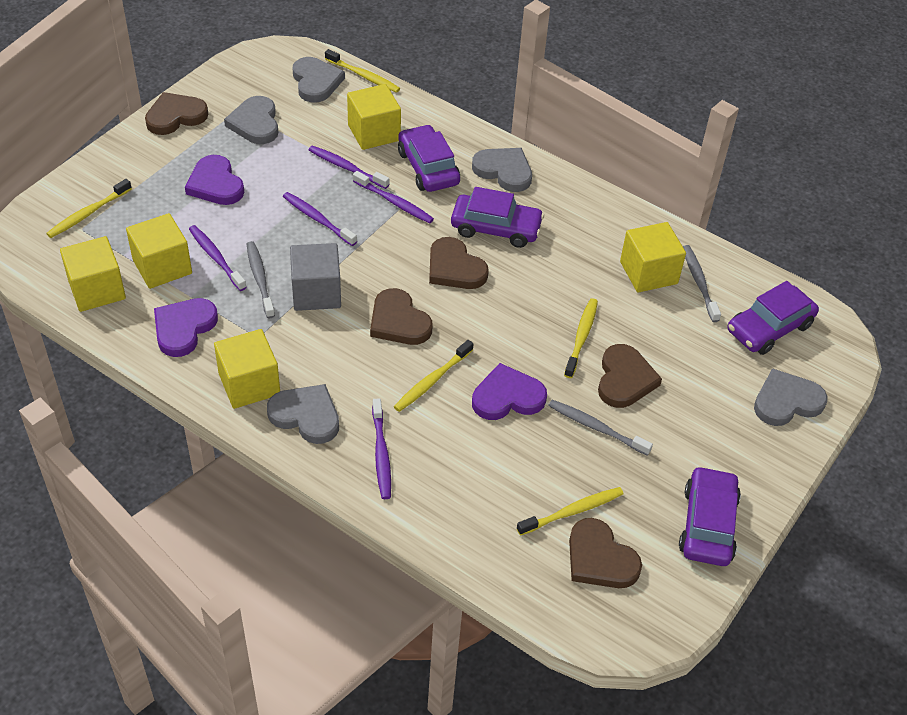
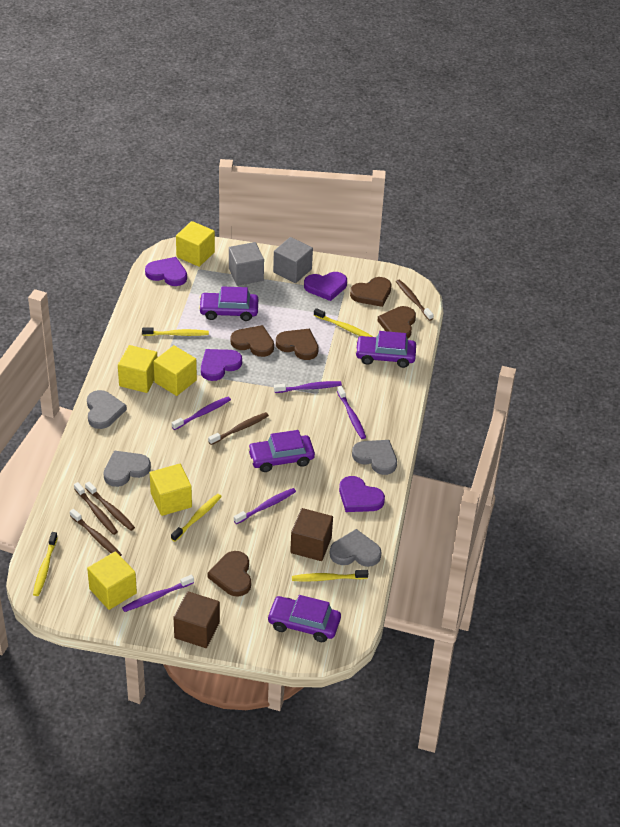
brown cube: 0 -> 2
brown toothbrush: 0 -> 5
grey cube: 1 -> 2
grey heart: 5 -> 4
grey toothbrush: 3 -> 0
purple heart: 3 -> 4

